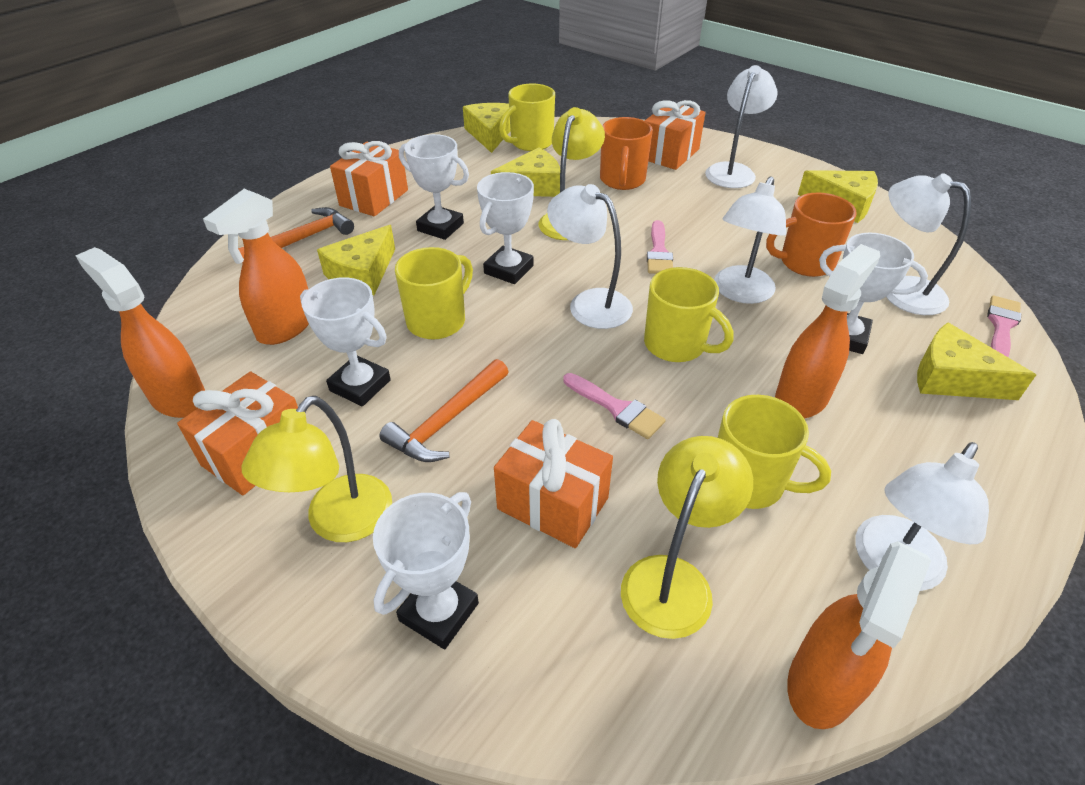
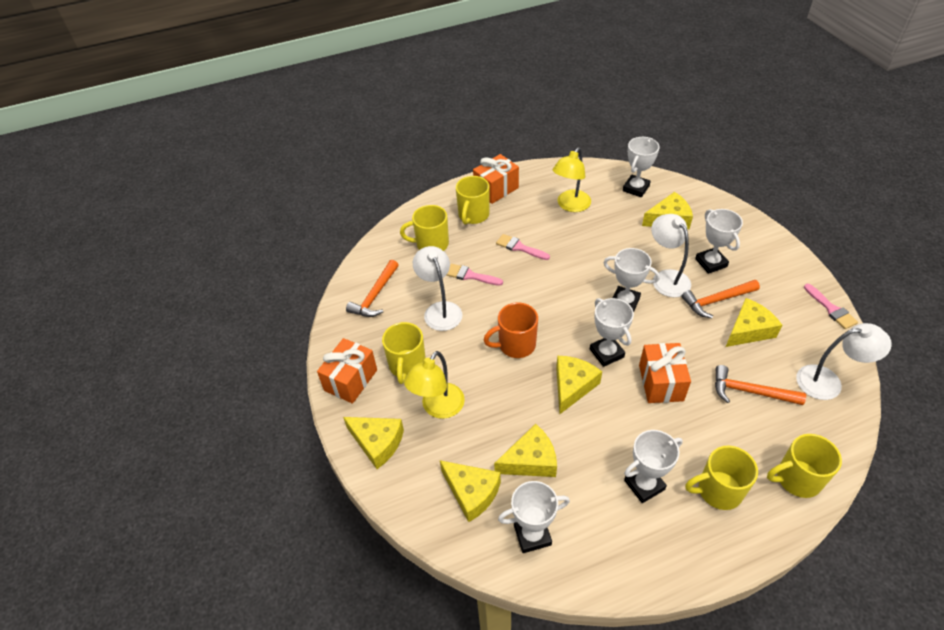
orange gift: 4 -> 3
orange hammer: 2 -> 3
orange mug: 2 -> 1
orange spray bottle: 4 -> 0
white lamp: 5 -> 3
white trophy: 5 -> 6
yellow cheese: 5 -> 6
yellow lamp: 3 -> 2
yellow mug: 4 -> 5

